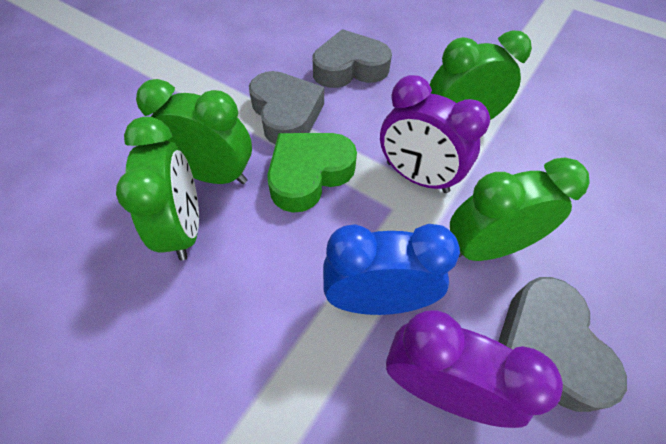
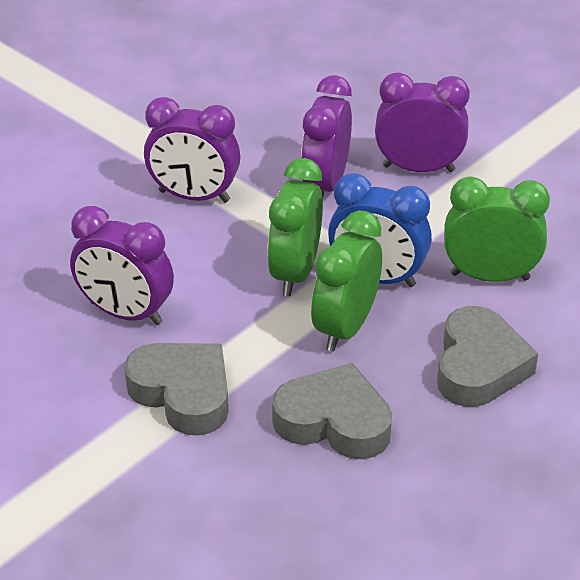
green clock: 4 -> 3
green heart: 1 -> 0
purple clock: 2 -> 4

